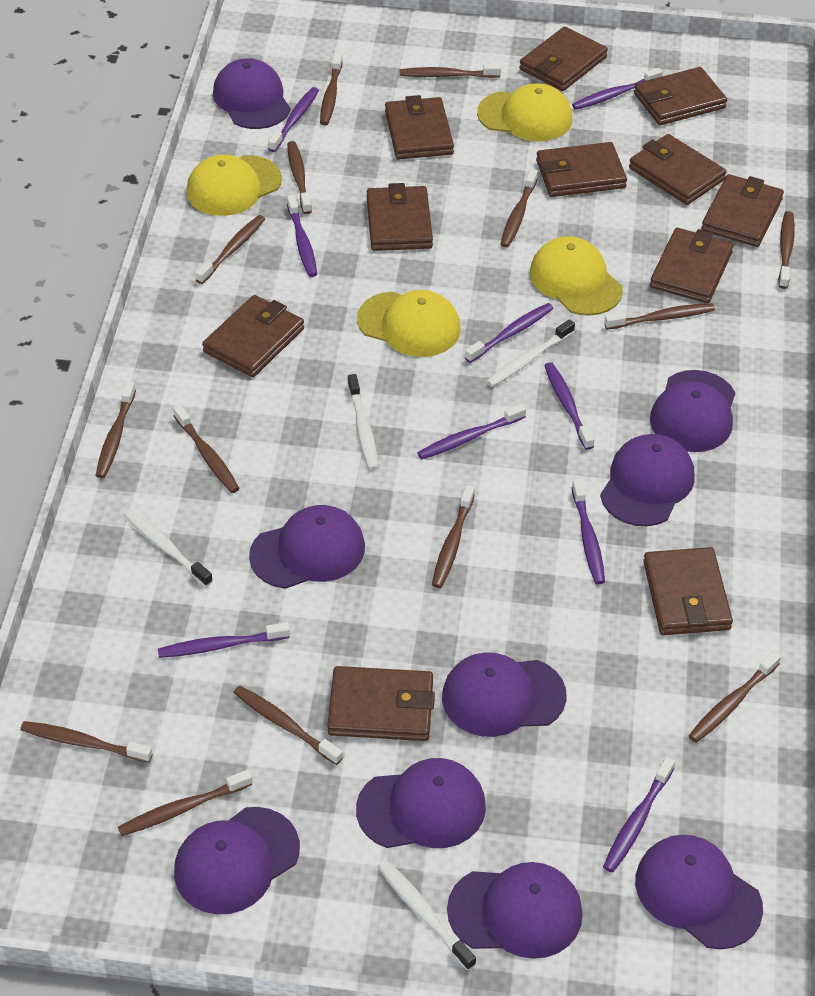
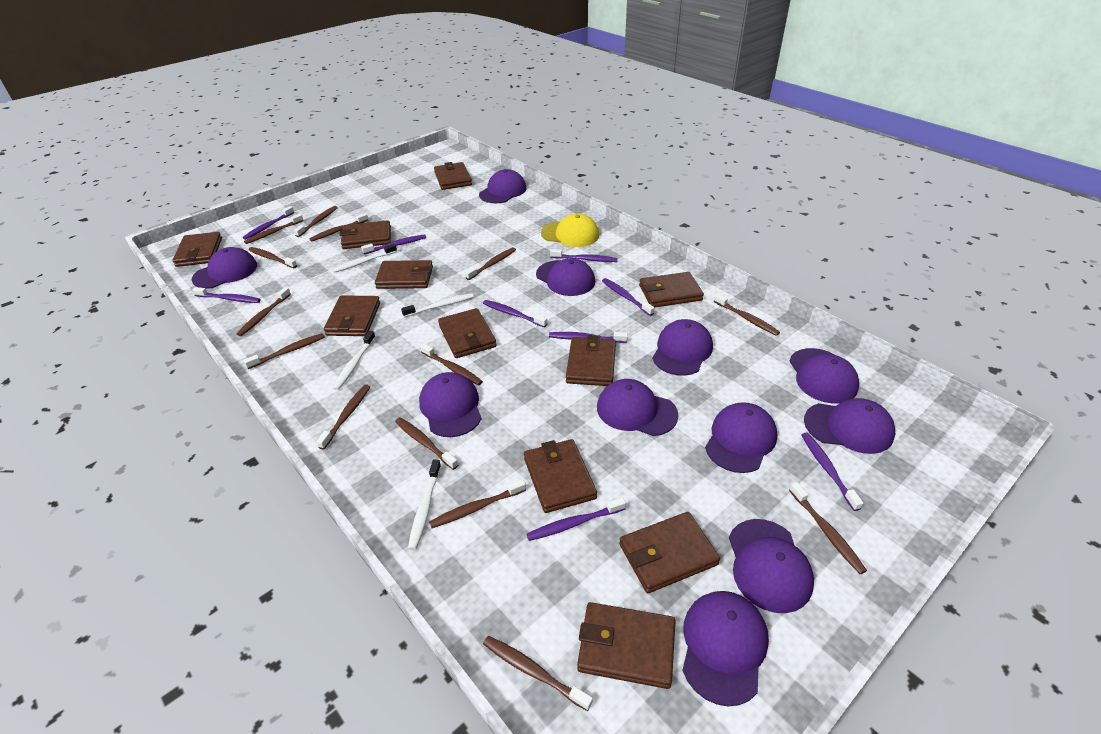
purple cap: 9 -> 11
yellow cap: 4 -> 1

